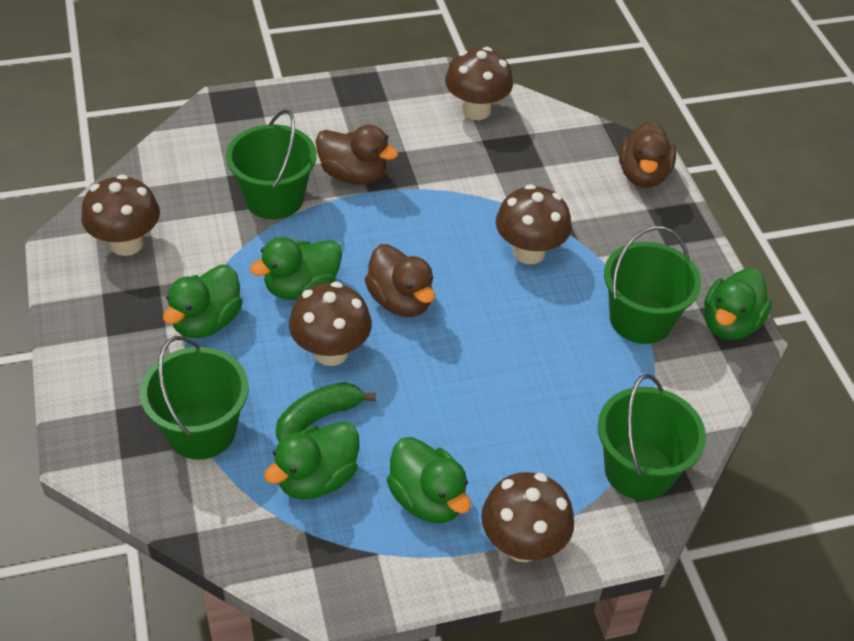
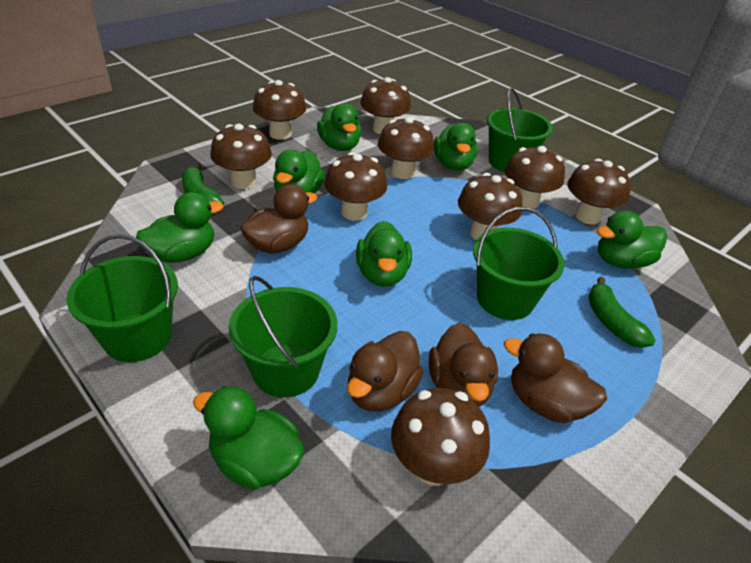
brown duck: 3 -> 4
brown mushroom: 5 -> 9
green banana: 1 -> 2
green duck: 5 -> 7

